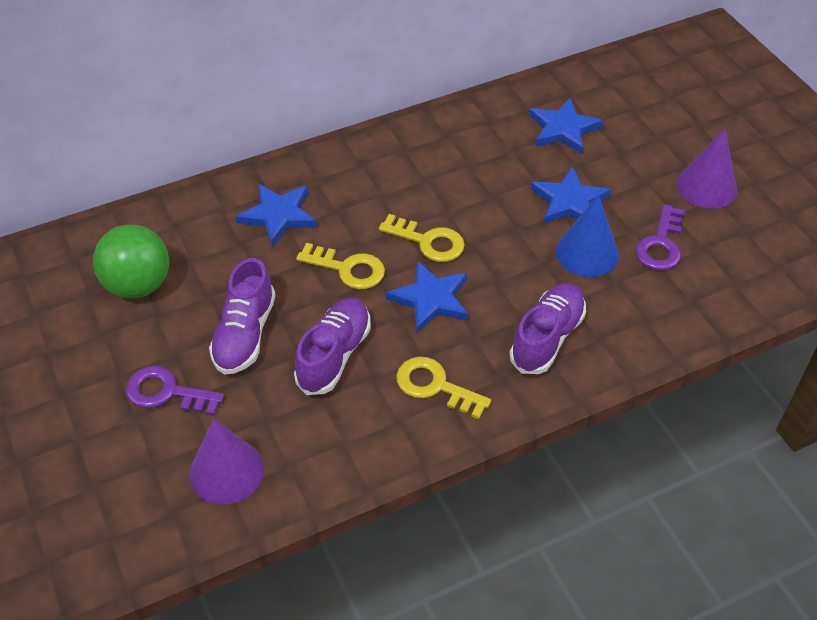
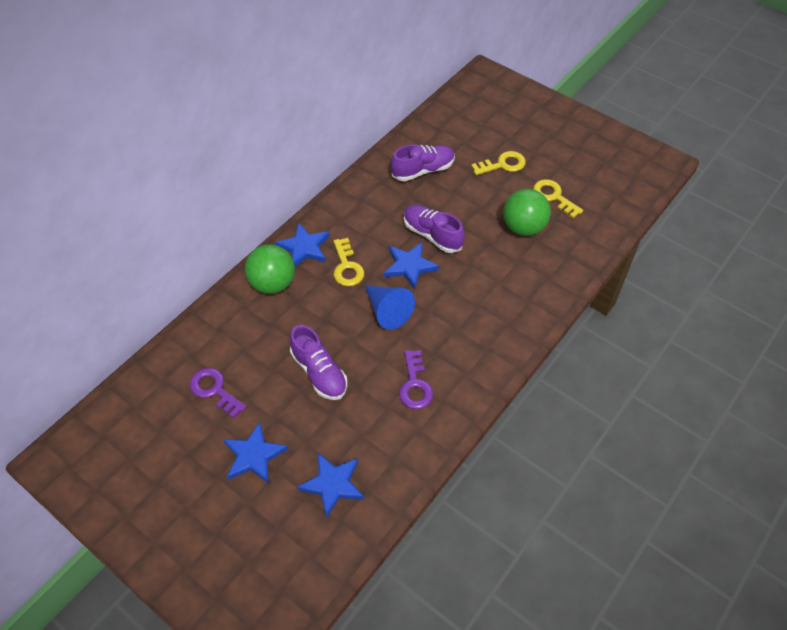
green ball: 1 -> 2
purple cone: 2 -> 0

